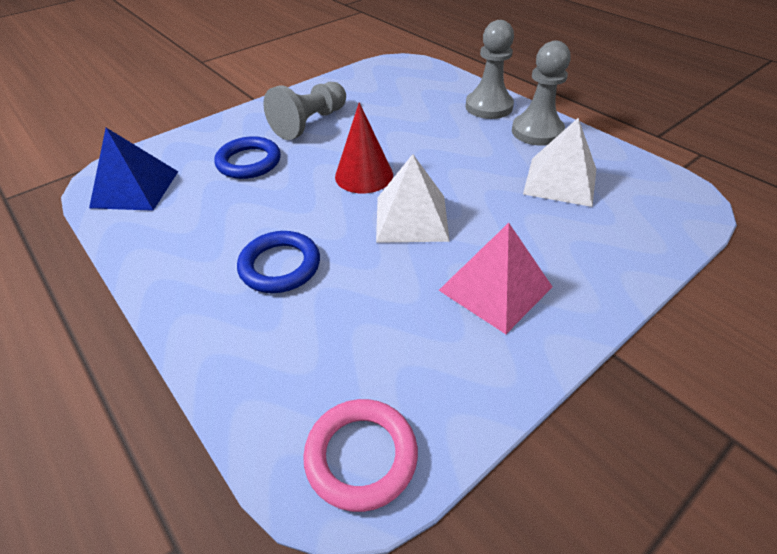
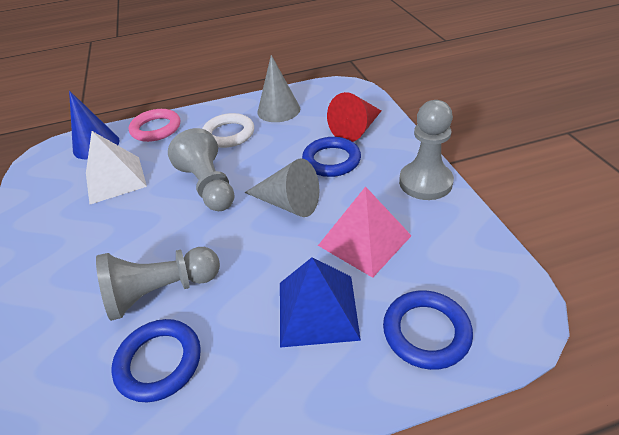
blue cone: 0 -> 1
blue ring: 2 -> 3
grey cone: 0 -> 2
white pyramid: 2 -> 1
white ring: 0 -> 1

